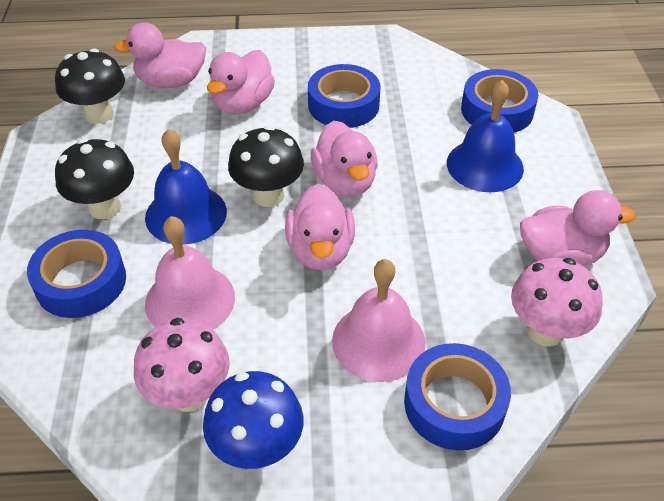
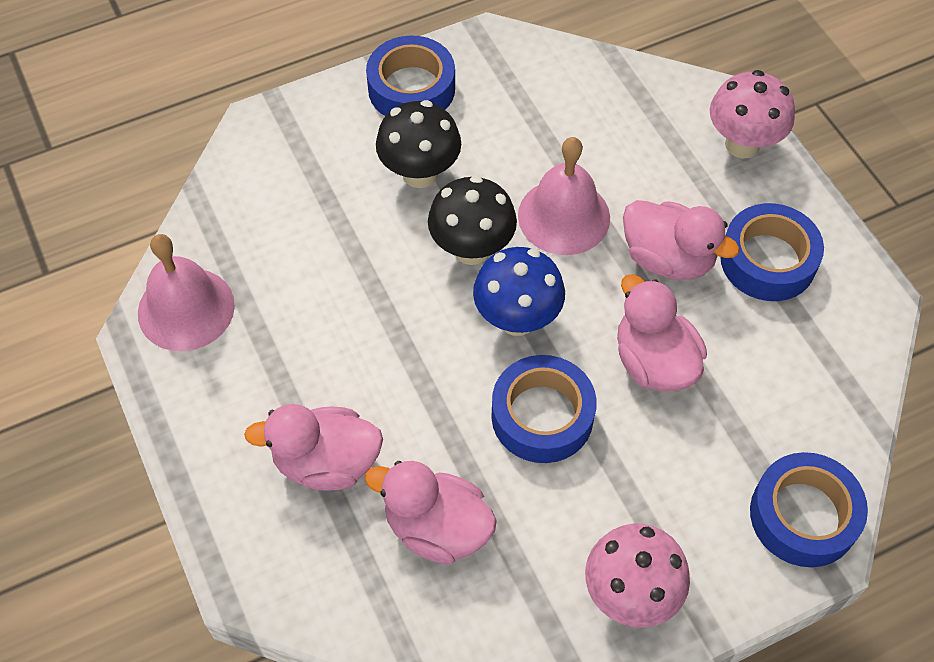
black mushroom: 3 -> 2
blue bell: 2 -> 0
pink duck: 5 -> 4

